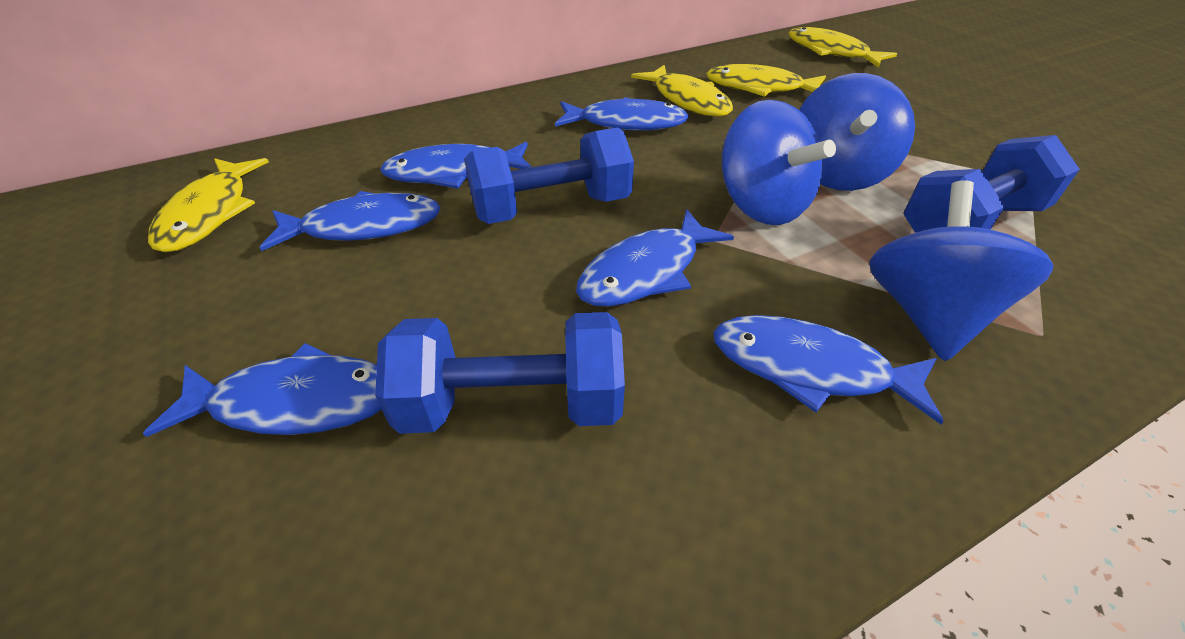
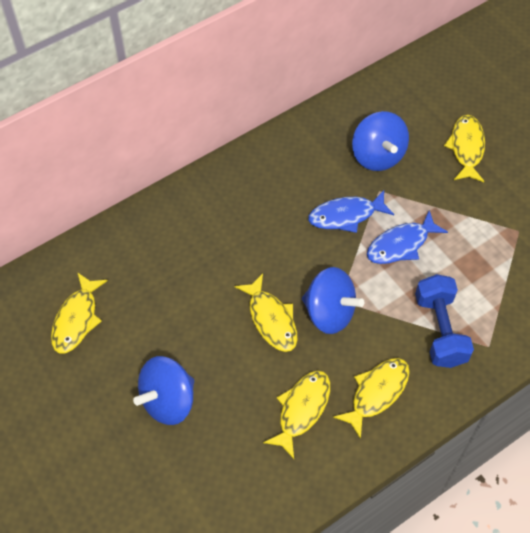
blue dumbbell: 3 -> 1
blue fish: 6 -> 2
yellow fish: 4 -> 5

